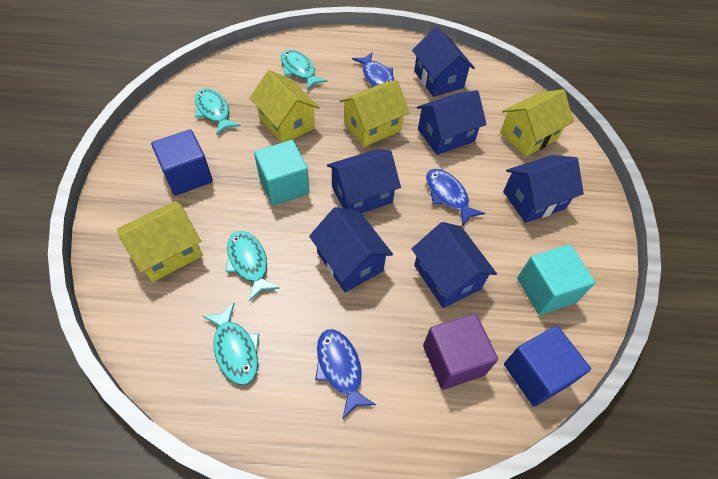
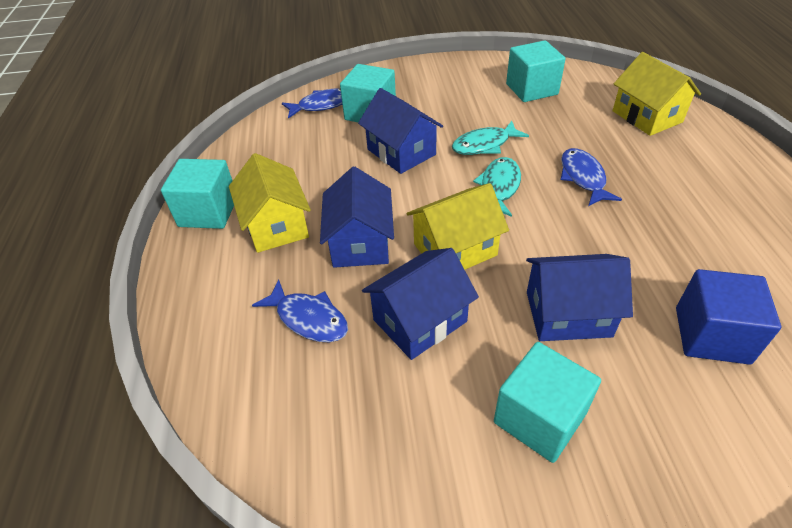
blue cube: 2 -> 1
blue house: 6 -> 4
purple cube: 1 -> 0
turquoise cube: 2 -> 4
turquoise fish: 4 -> 2
yellow house: 4 -> 3

